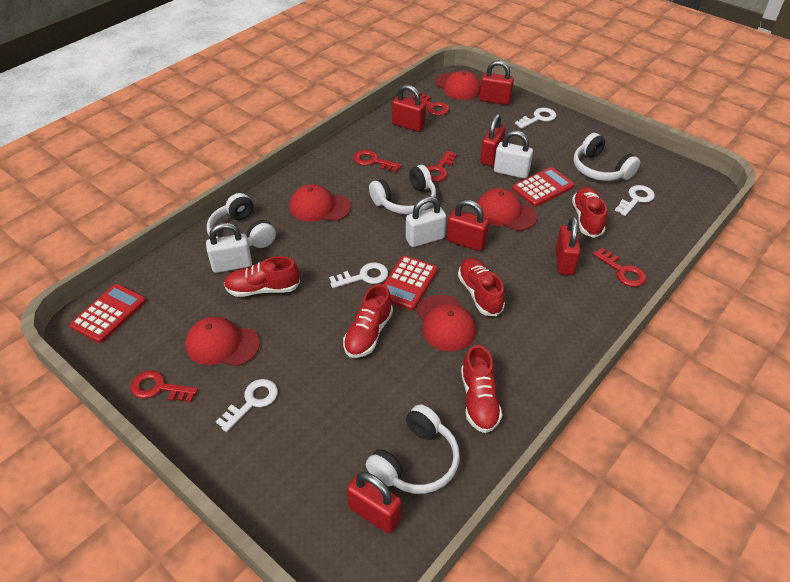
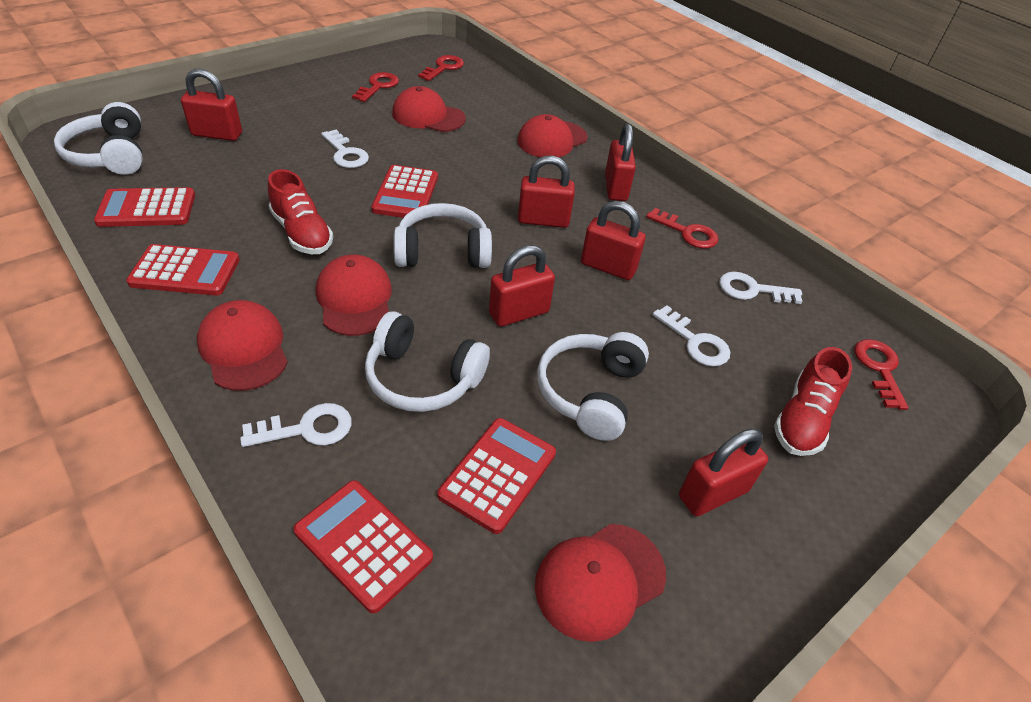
red calculator: 3 -> 5
red key: 5 -> 4
red shoe: 5 -> 2
white padlock: 3 -> 0

